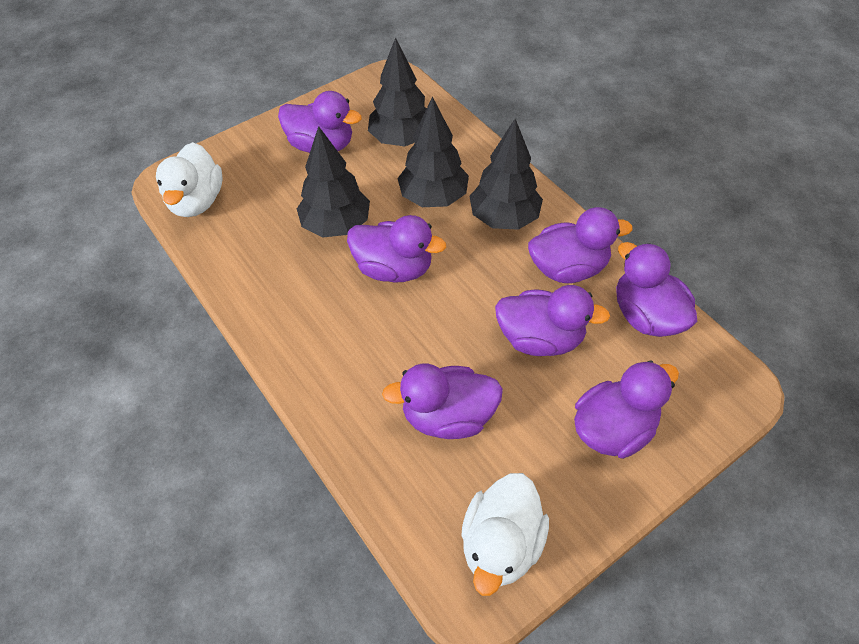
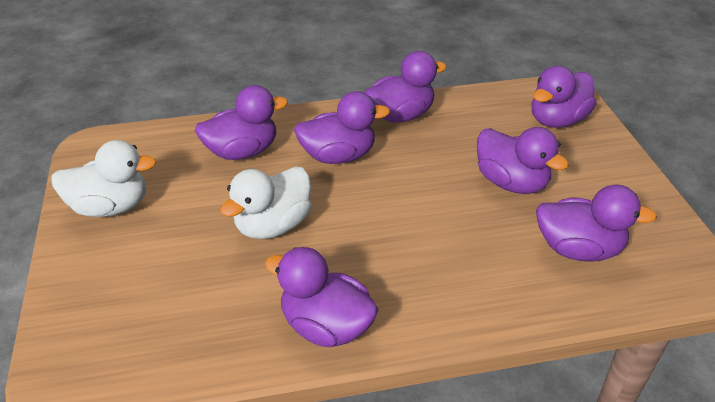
black tree: 4 -> 0

